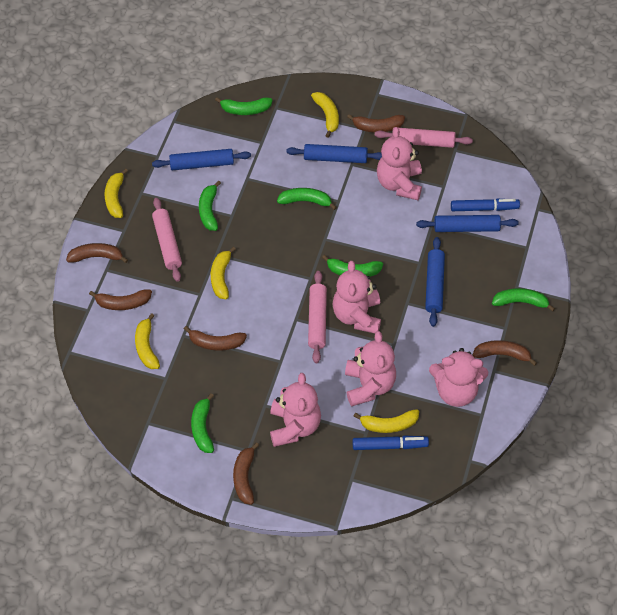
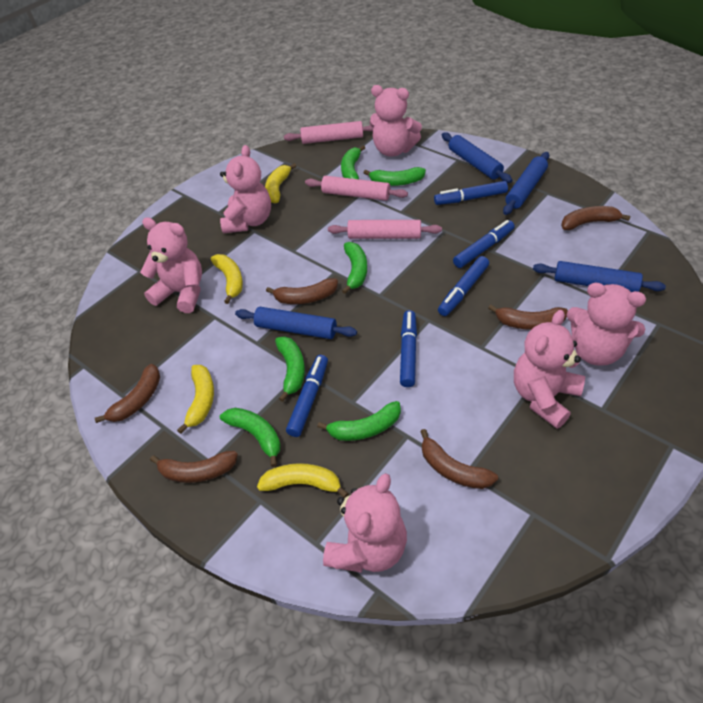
blue marker: 2 -> 5
pink teddy bear: 5 -> 6
yellow banana: 5 -> 4

